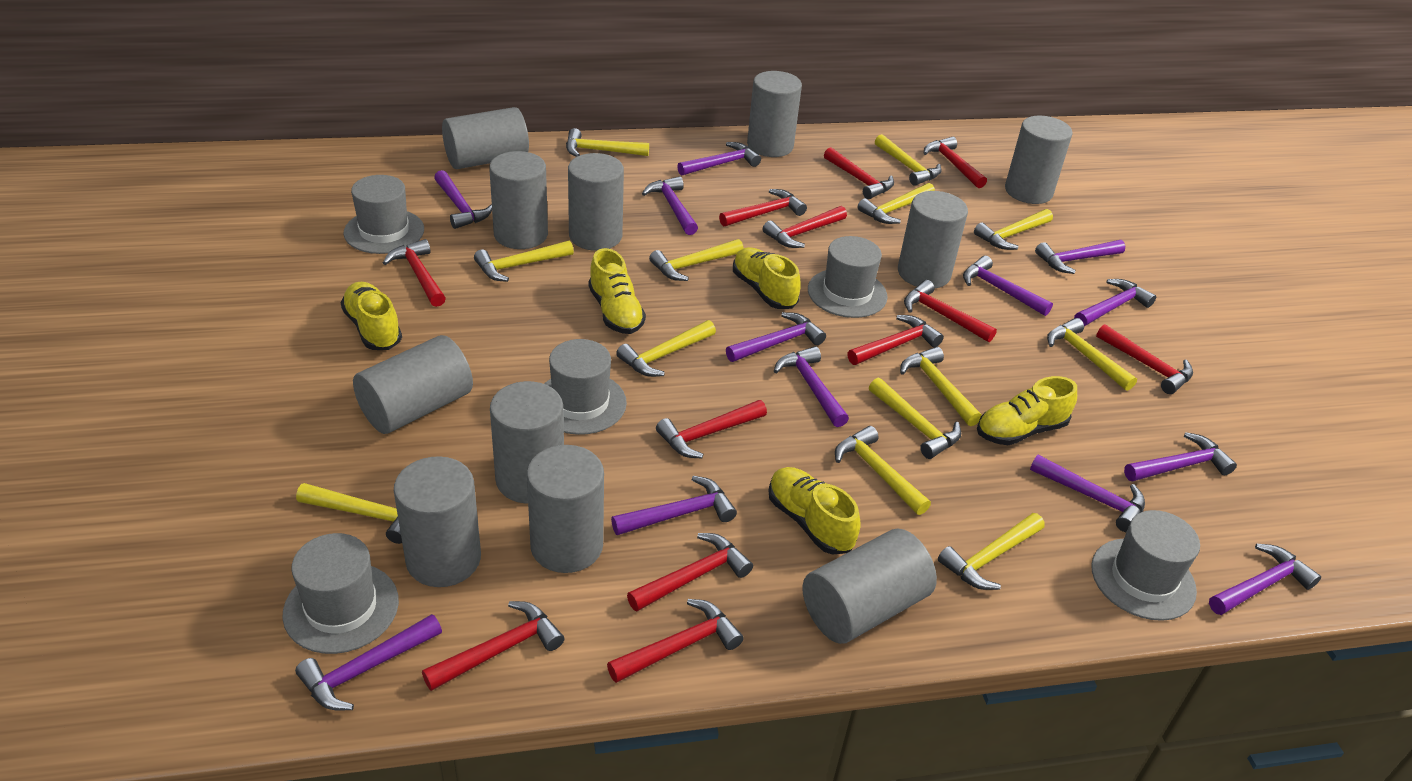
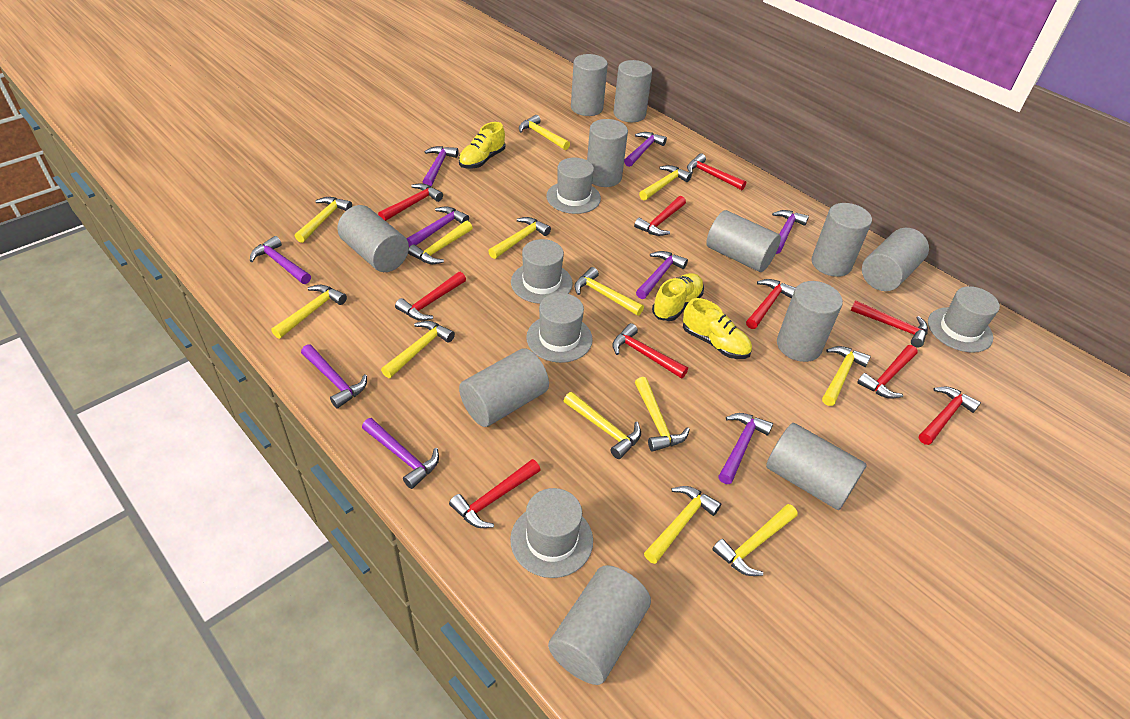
purple hammer: 13 -> 9
red hammer: 12 -> 10
yellow shoe: 5 -> 3

